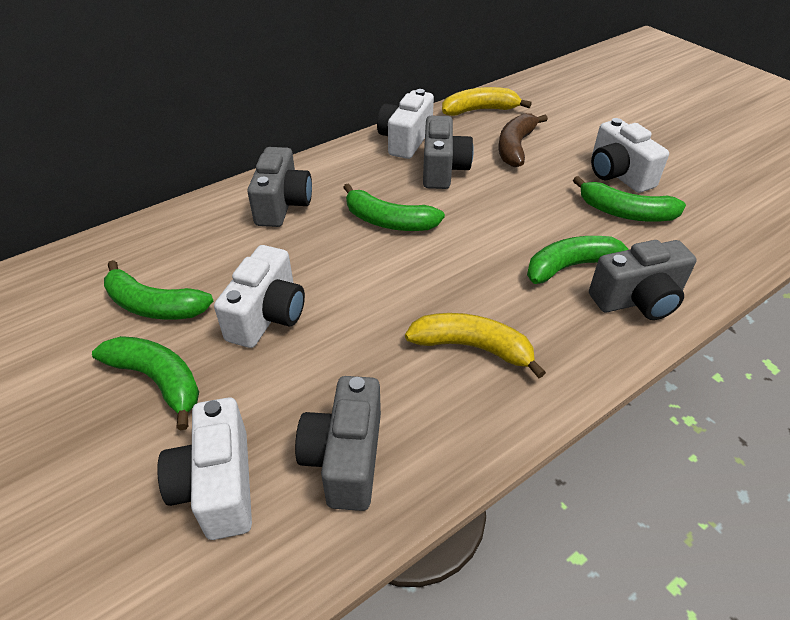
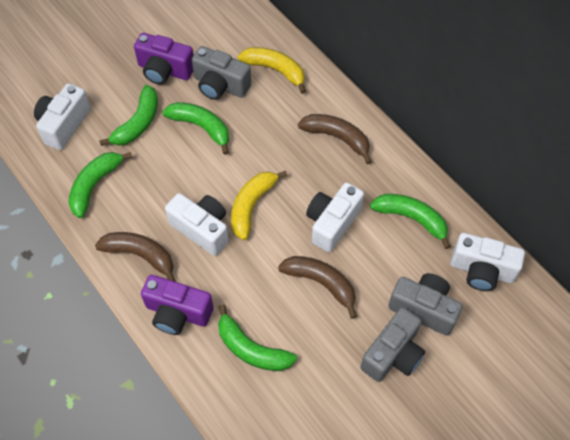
brown banana: 1 -> 3
grey camera: 4 -> 3
purple camera: 0 -> 2

